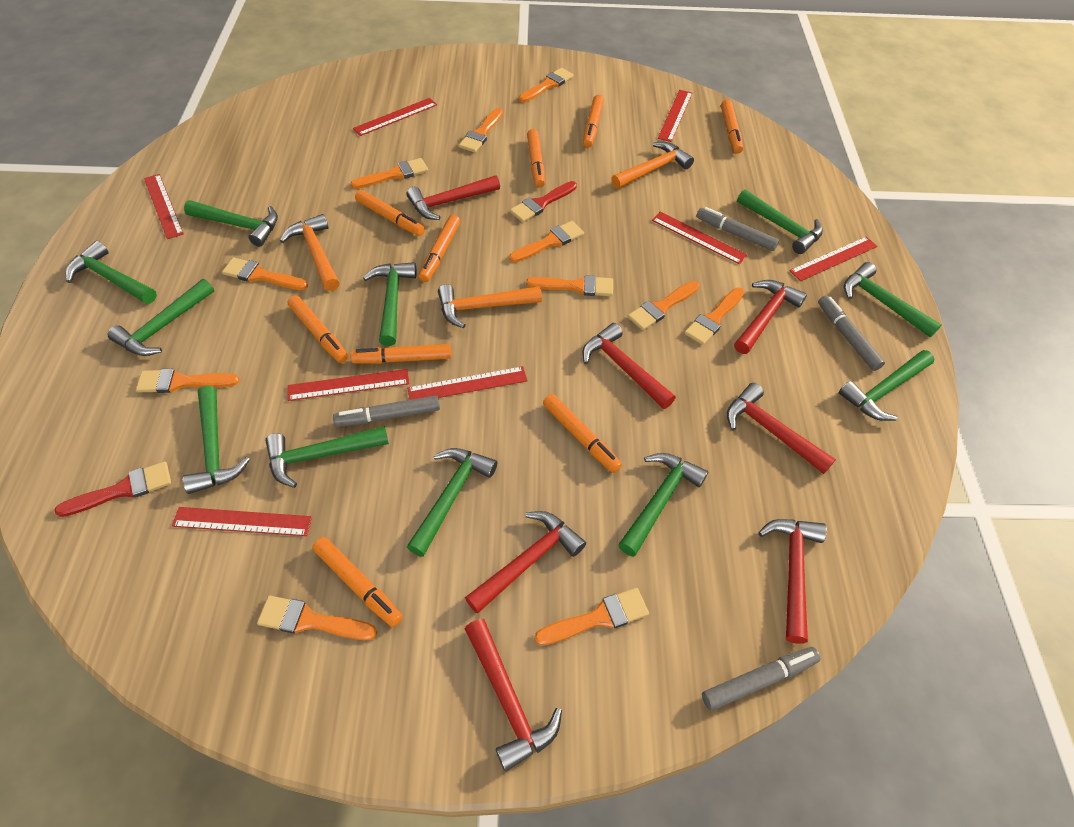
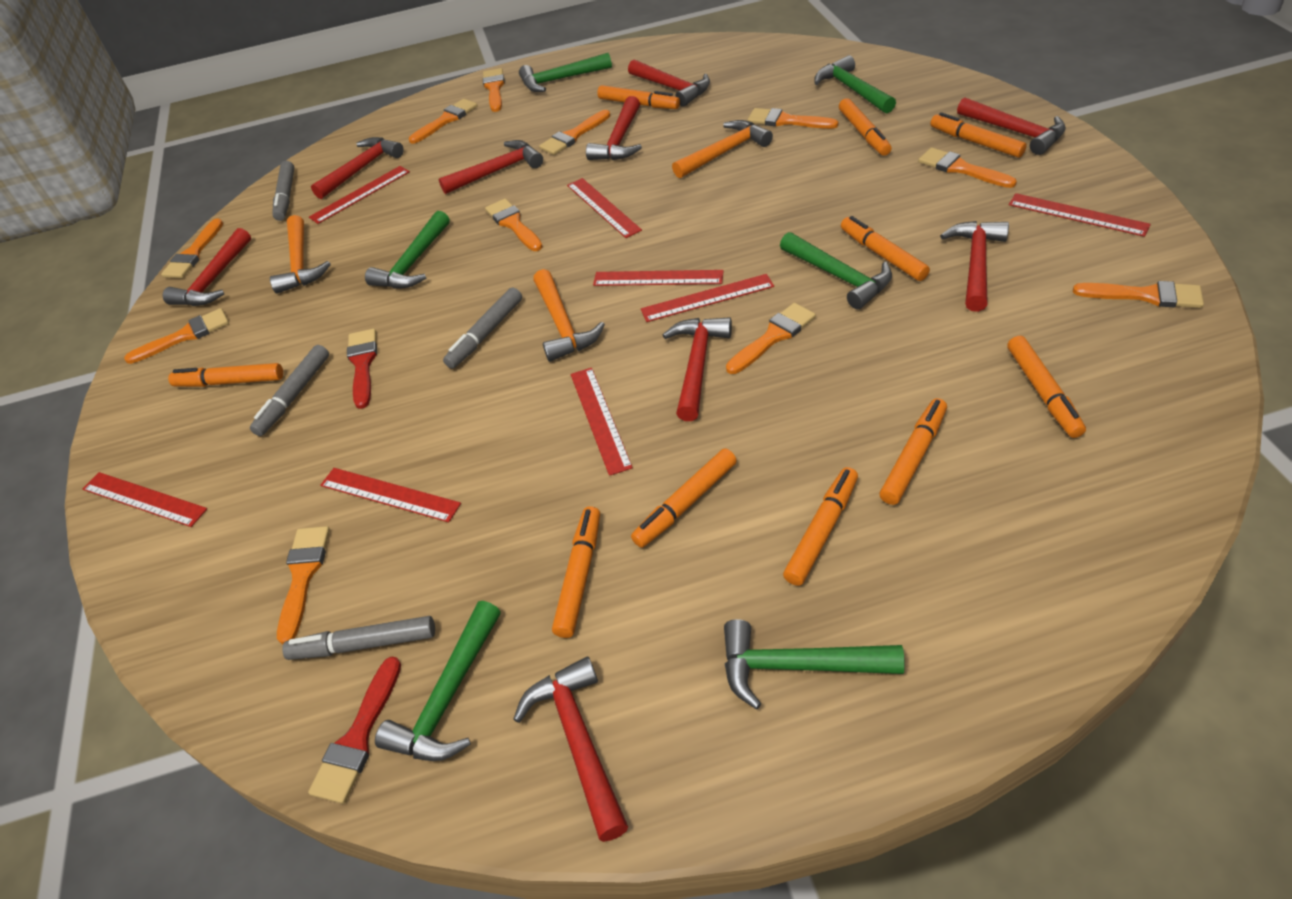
green hammer: 11 -> 6
orange marker: 9 -> 10
red hammer: 7 -> 9

